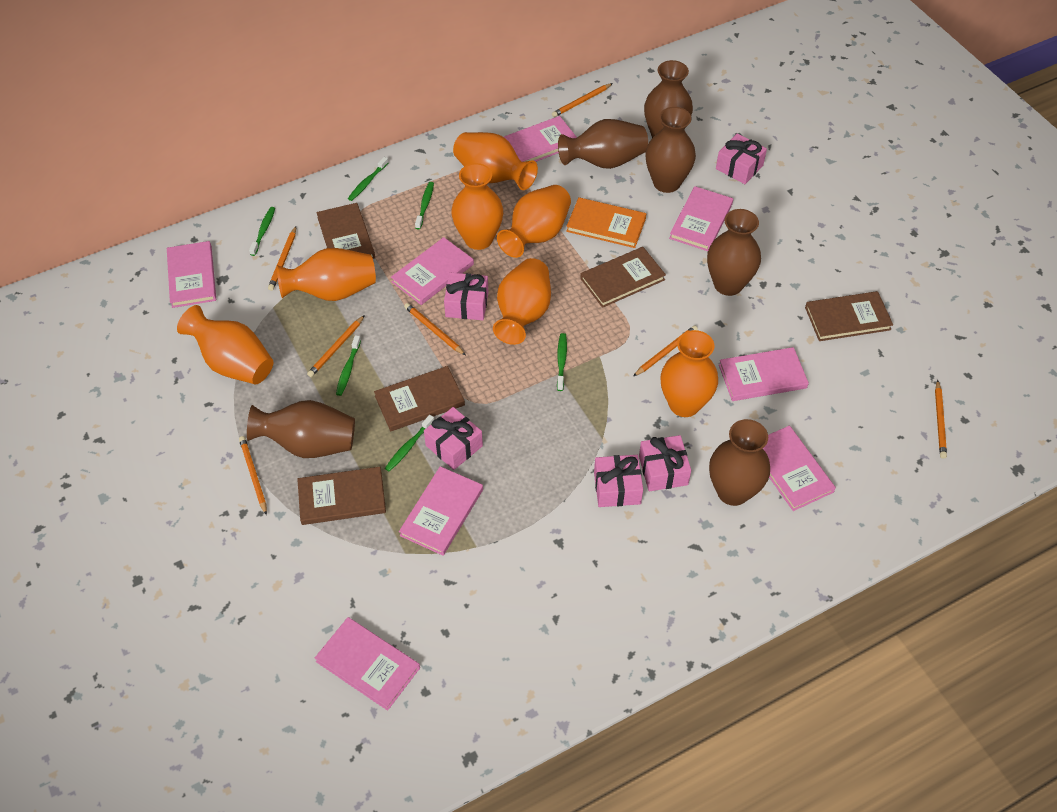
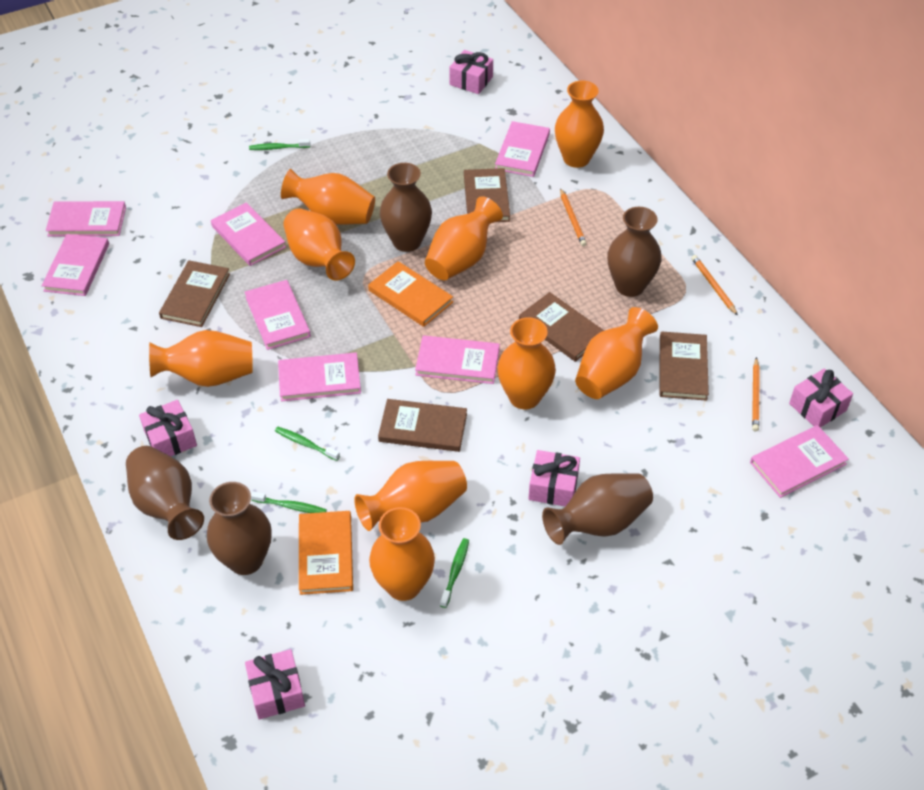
brown vase: 6 -> 5
green toothbrush: 6 -> 4
orange book: 1 -> 2
orange pencil: 7 -> 3
orange vase: 7 -> 9

